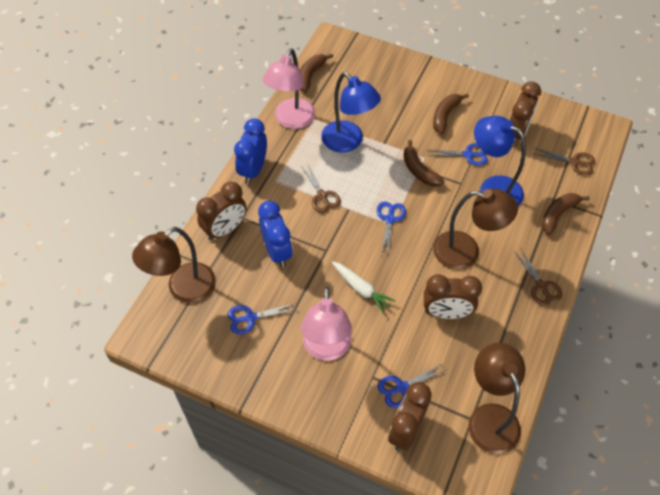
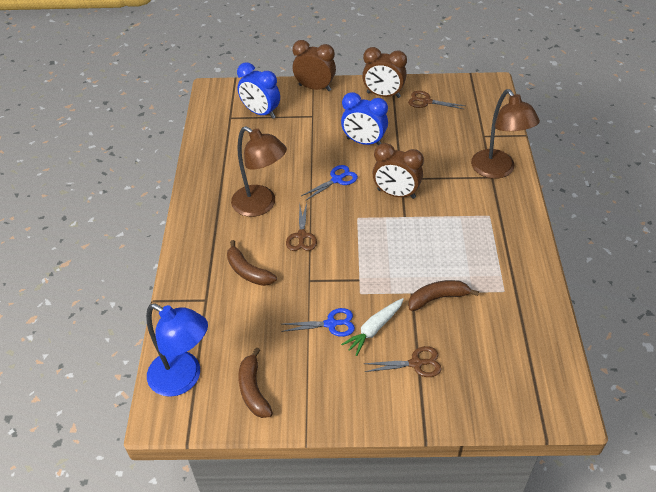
blue lamp: 2 -> 1
blue scissors: 4 -> 2
brown banana: 4 -> 3
brown clock: 4 -> 3
brown lamp: 3 -> 2
pink lamp: 2 -> 0

